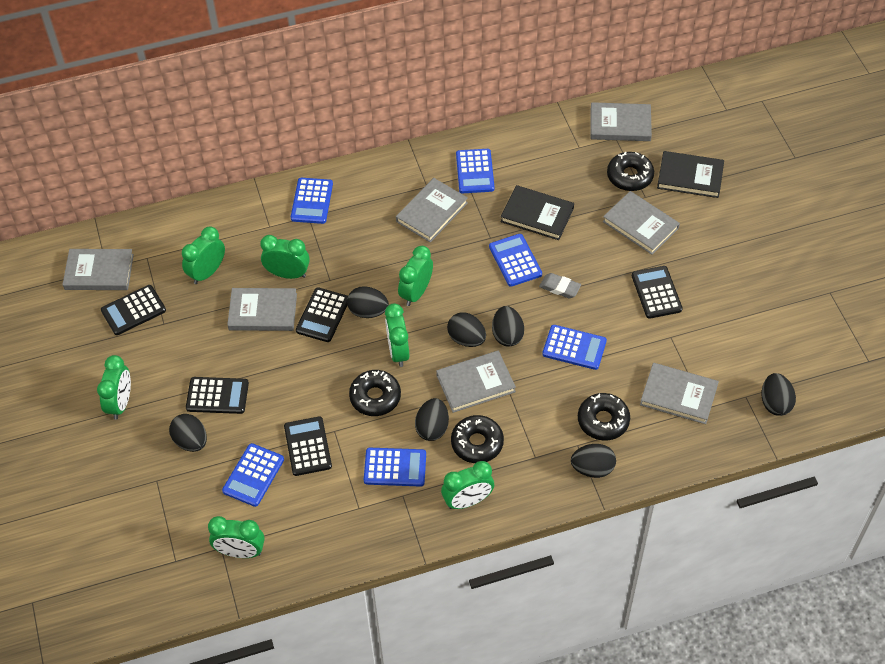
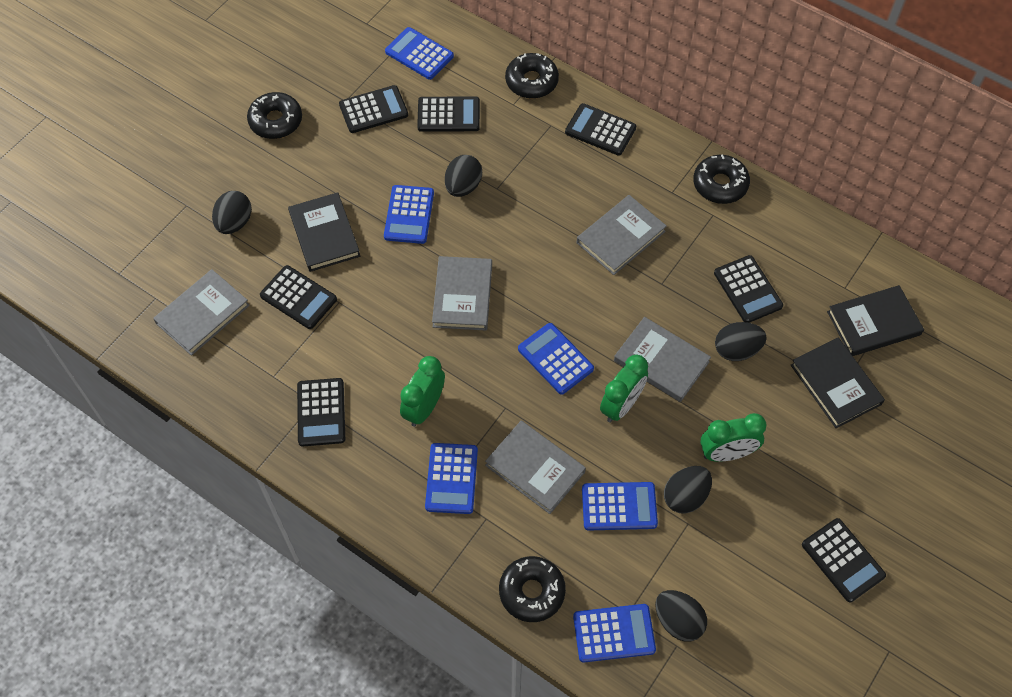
black book: 2 -> 3
black calculator: 5 -> 7
black egg: 7 -> 5
green clock: 7 -> 3
grey book: 7 -> 5
grey eraser: 1 -> 0

